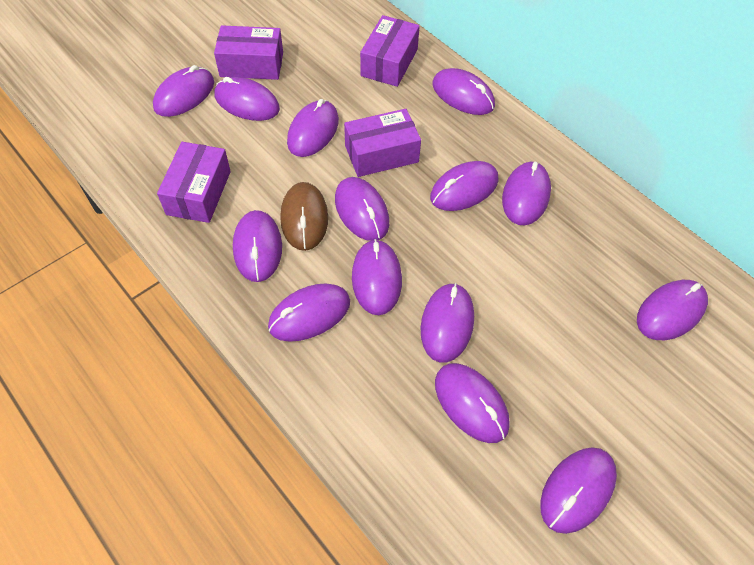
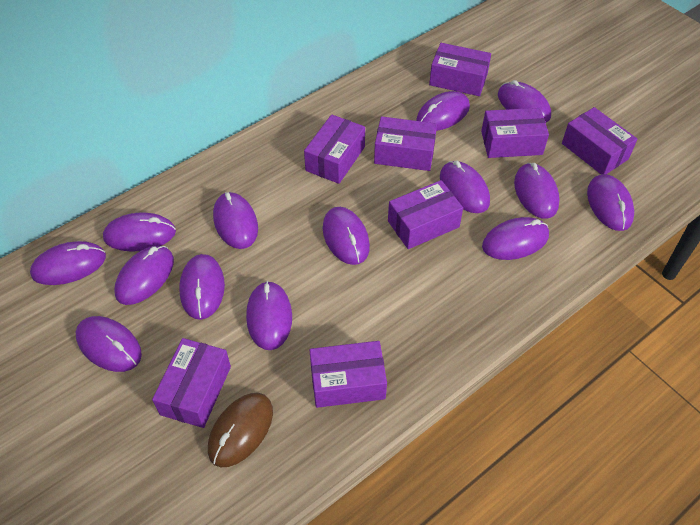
purple box: 4 -> 8

